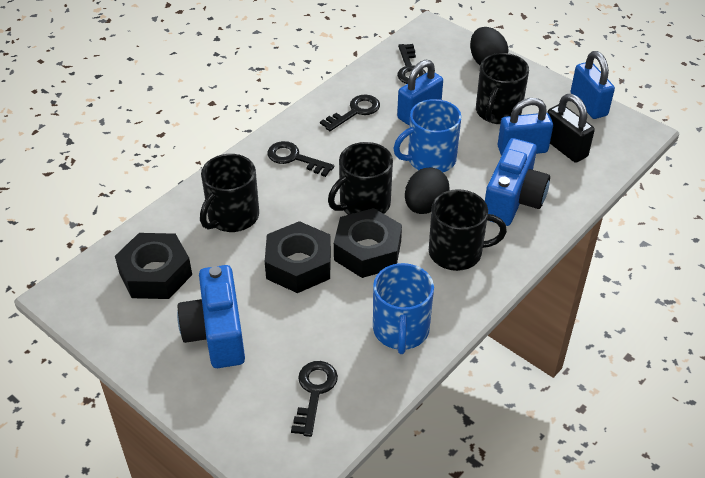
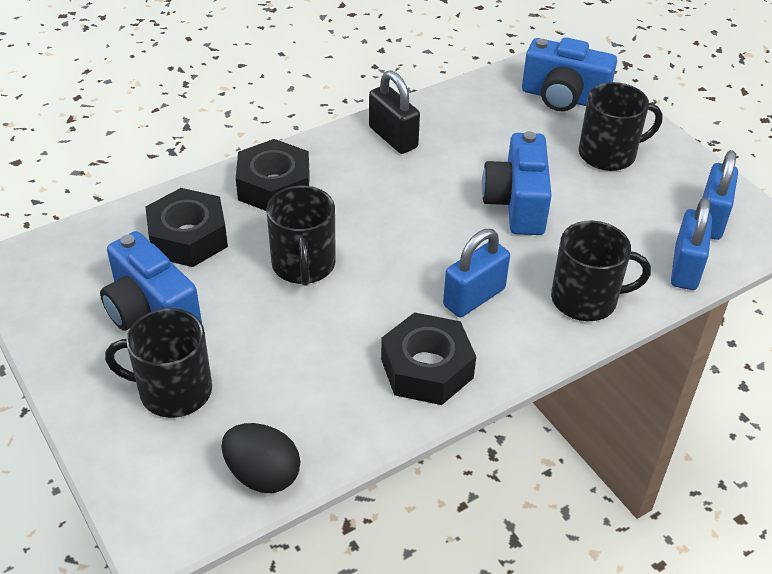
black egg: 2 -> 1
black key: 4 -> 0
blue camera: 2 -> 3
blue mug: 2 -> 0

